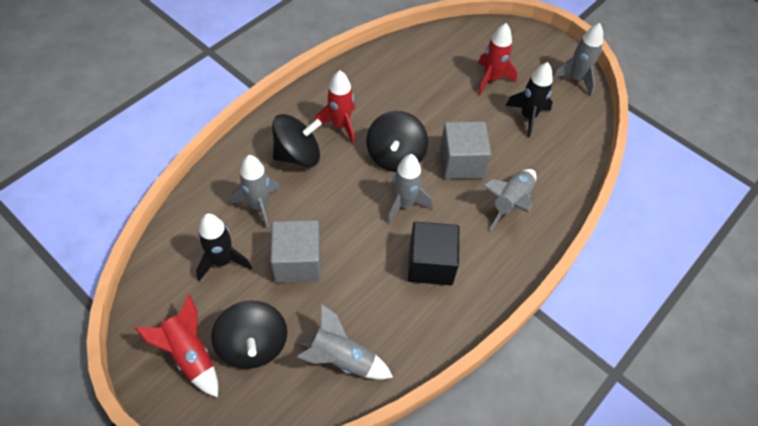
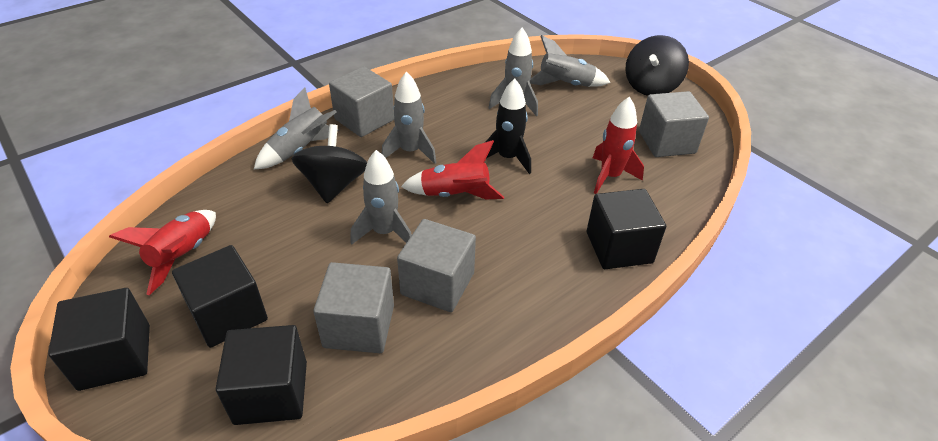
black cube: 1 -> 4
black rocket: 2 -> 1
black spinning top: 3 -> 2
grey cube: 2 -> 4

